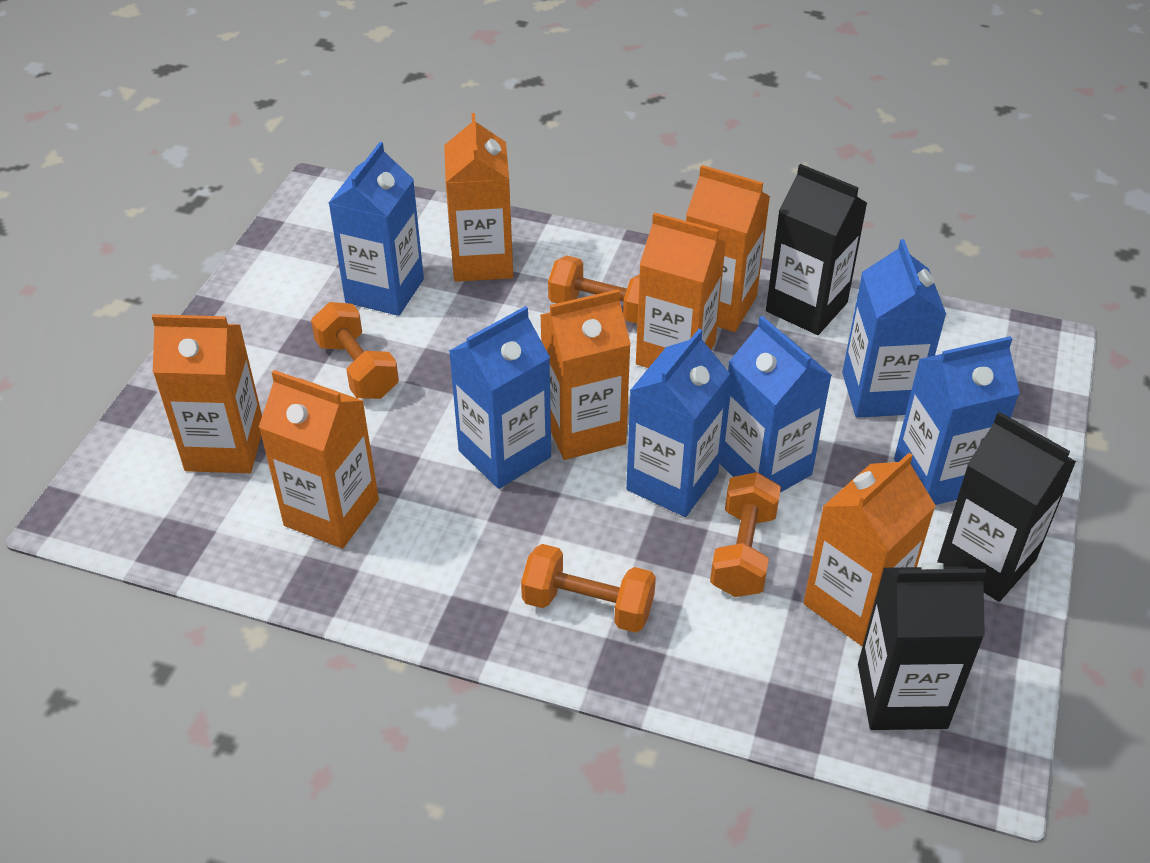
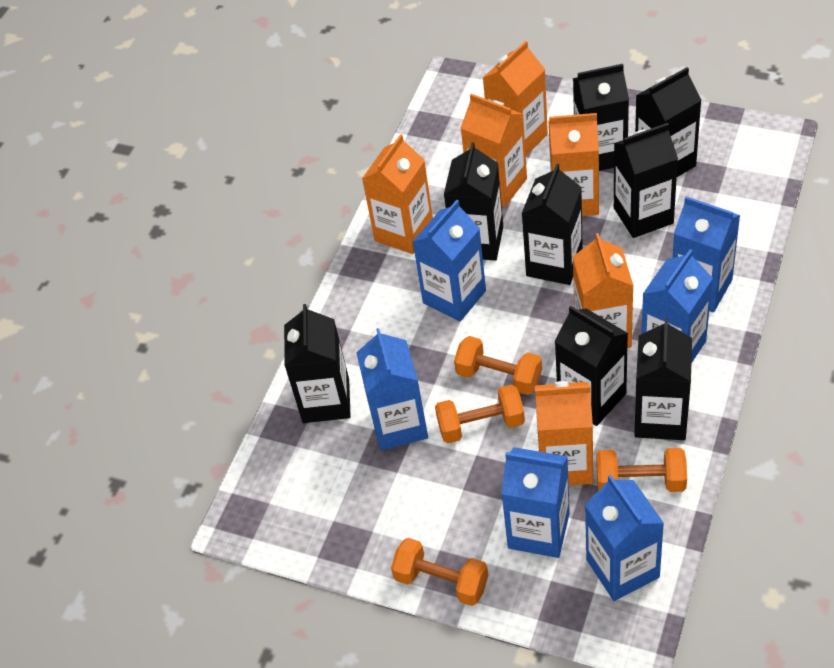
black carton: 3 -> 8
orange carton: 7 -> 6

